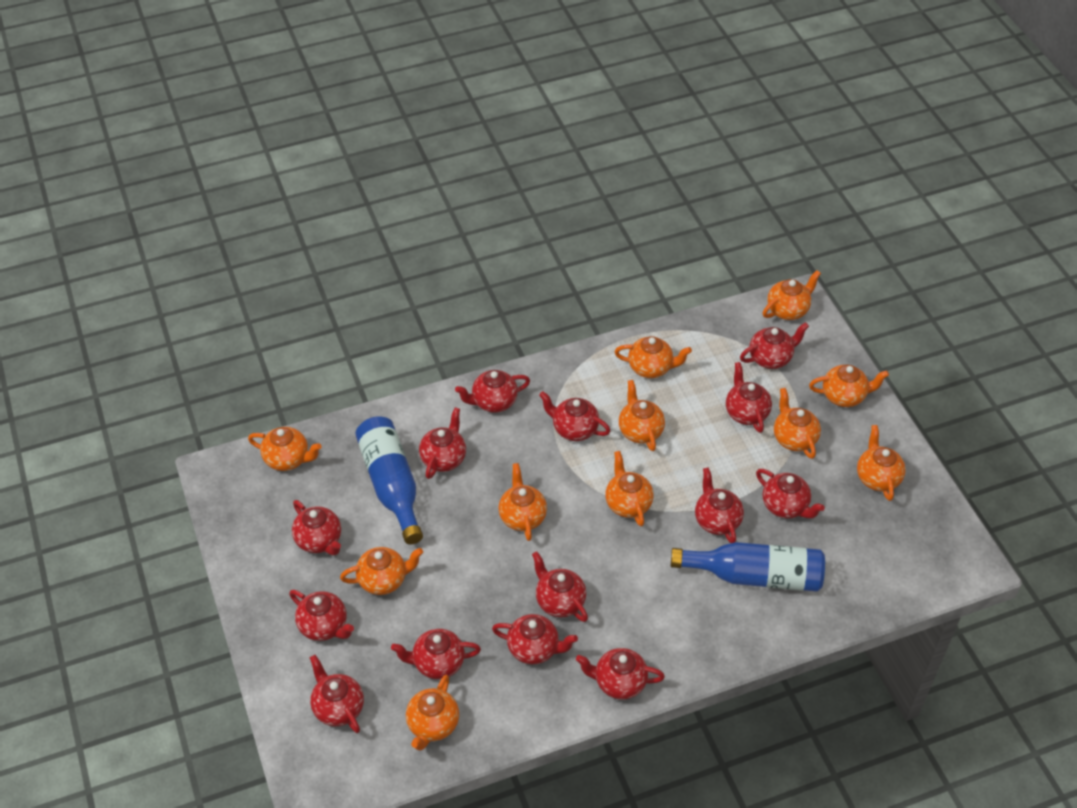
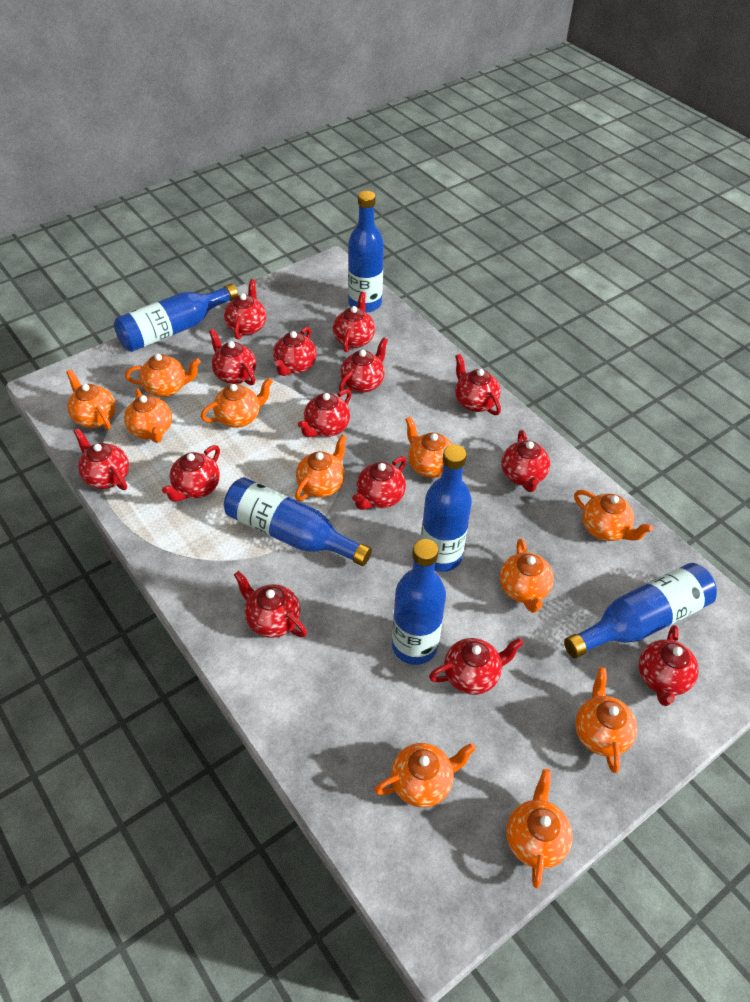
blue bottle: 2 -> 6

